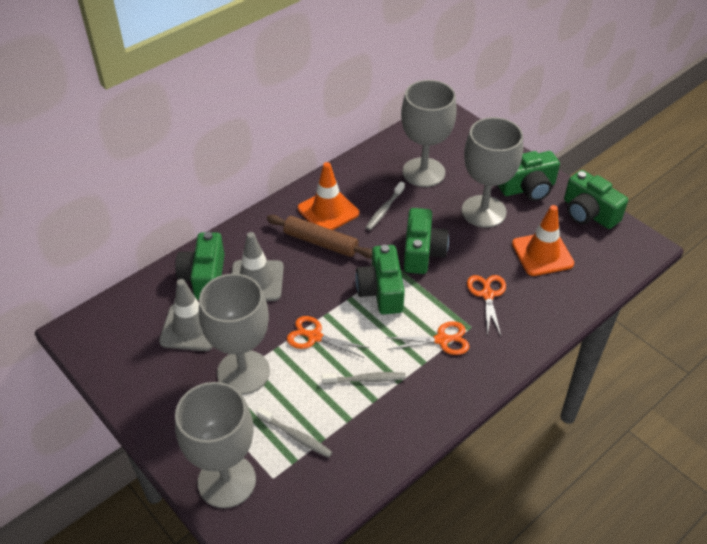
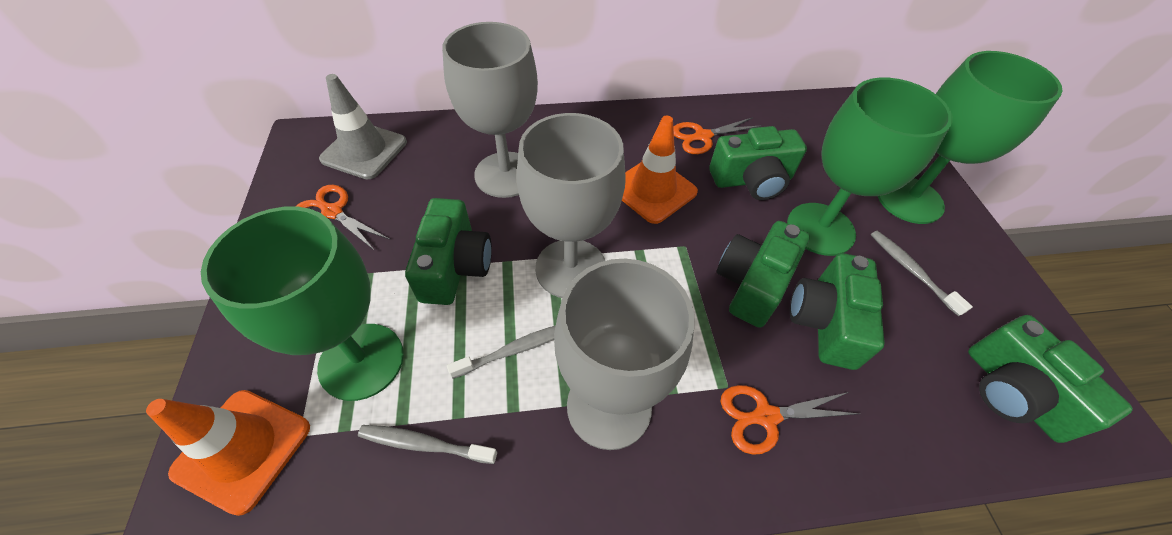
brown rolling pin: 1 -> 0
green goblet: 0 -> 3
grey goblet: 4 -> 3
grey traffic cone: 2 -> 1

